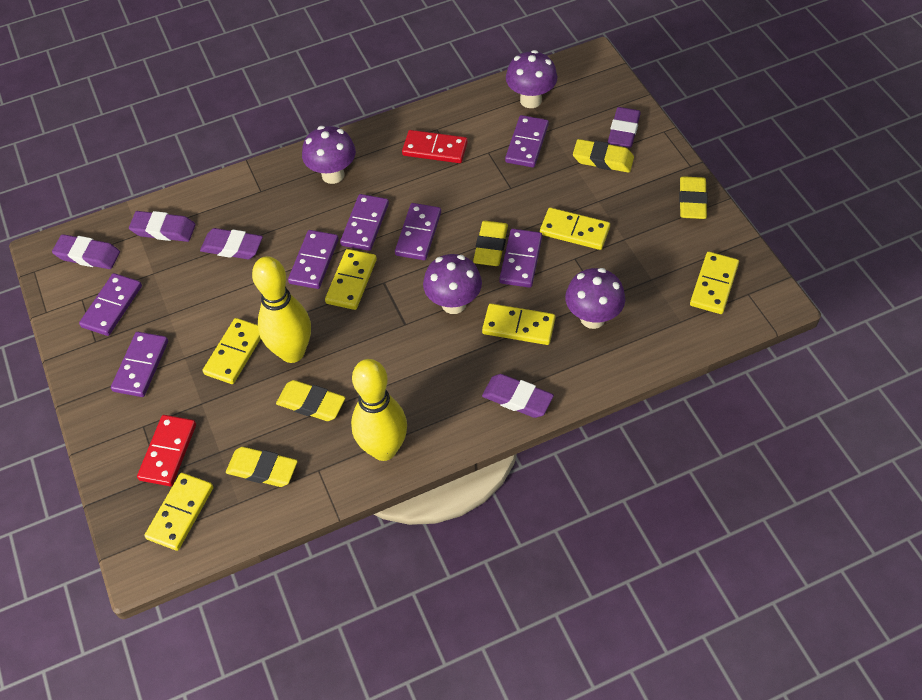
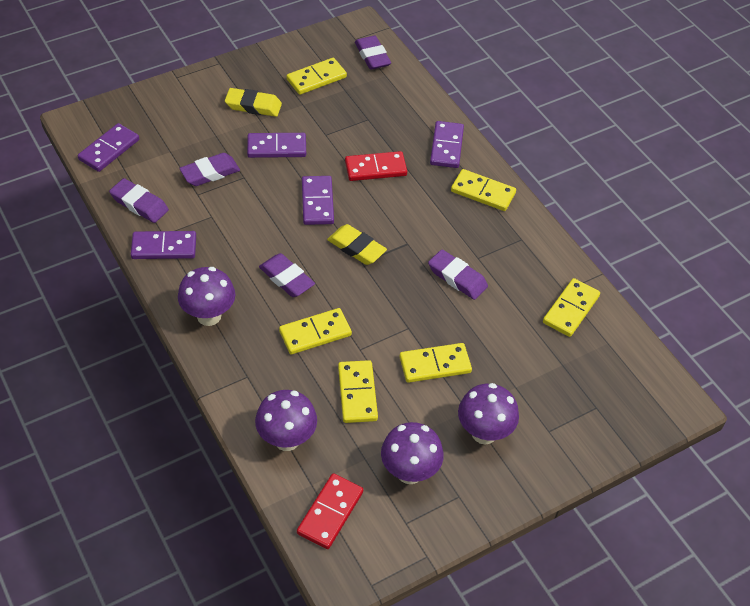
purple domino: 7 -> 5
yellow bowling pin: 2 -> 0
yellow eraser: 5 -> 2

